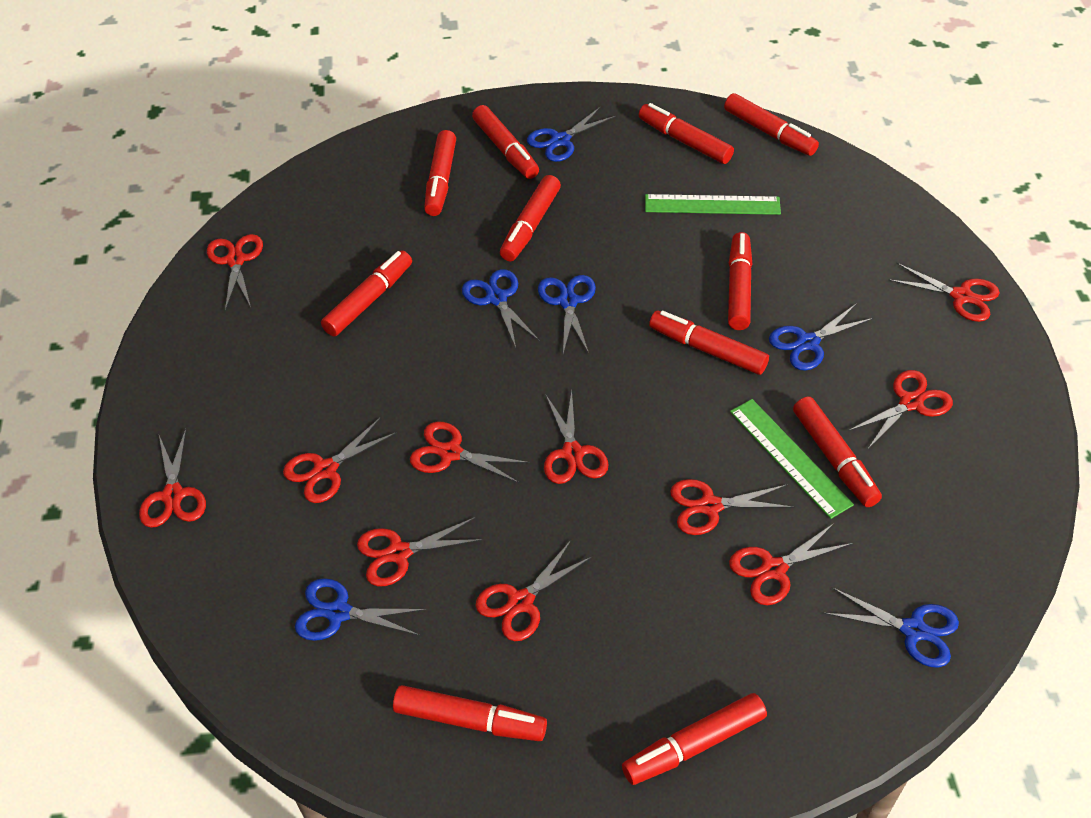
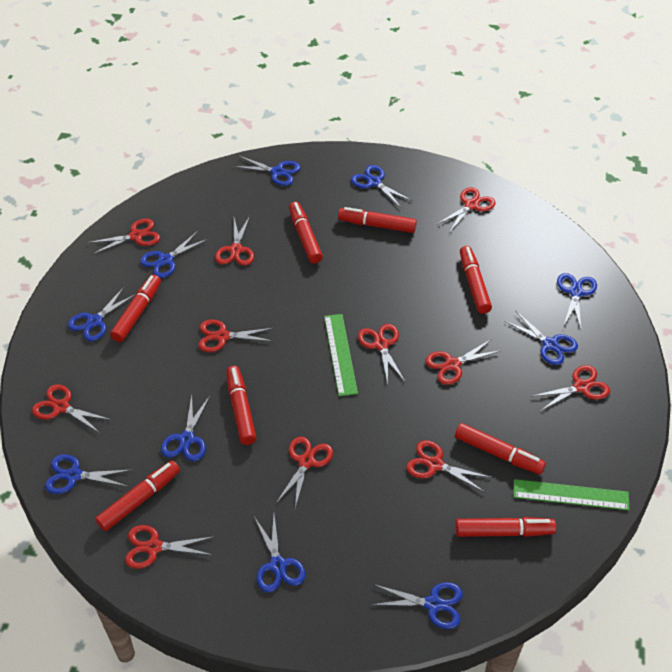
blue scissors: 6 -> 10
red marker: 11 -> 8

